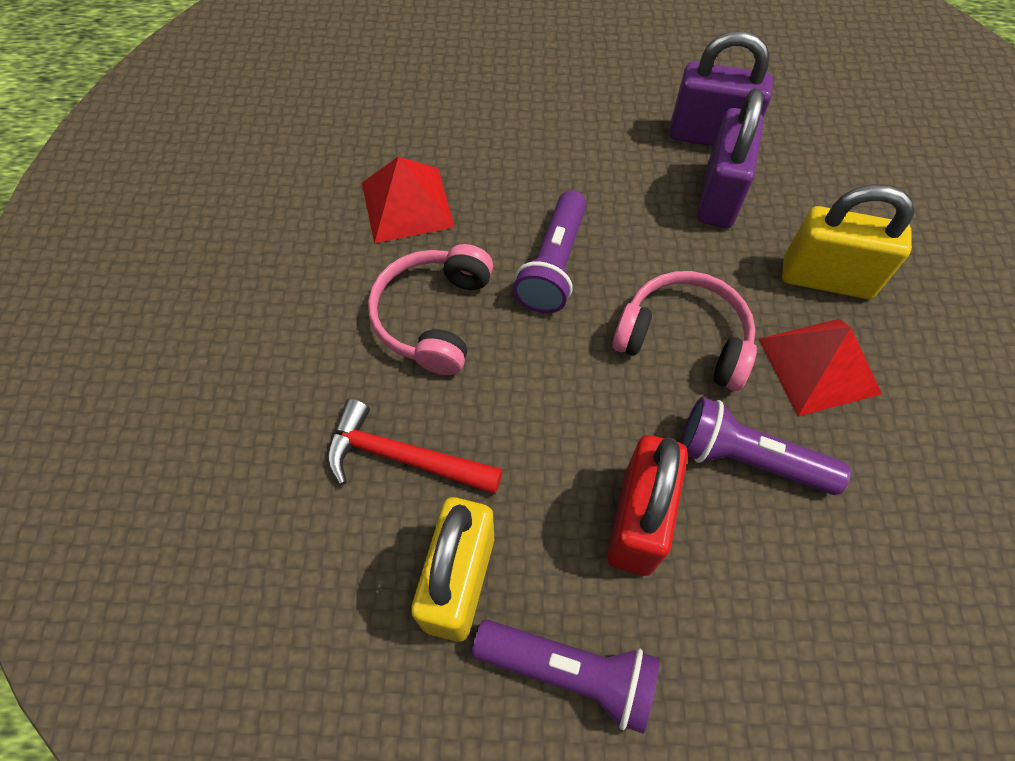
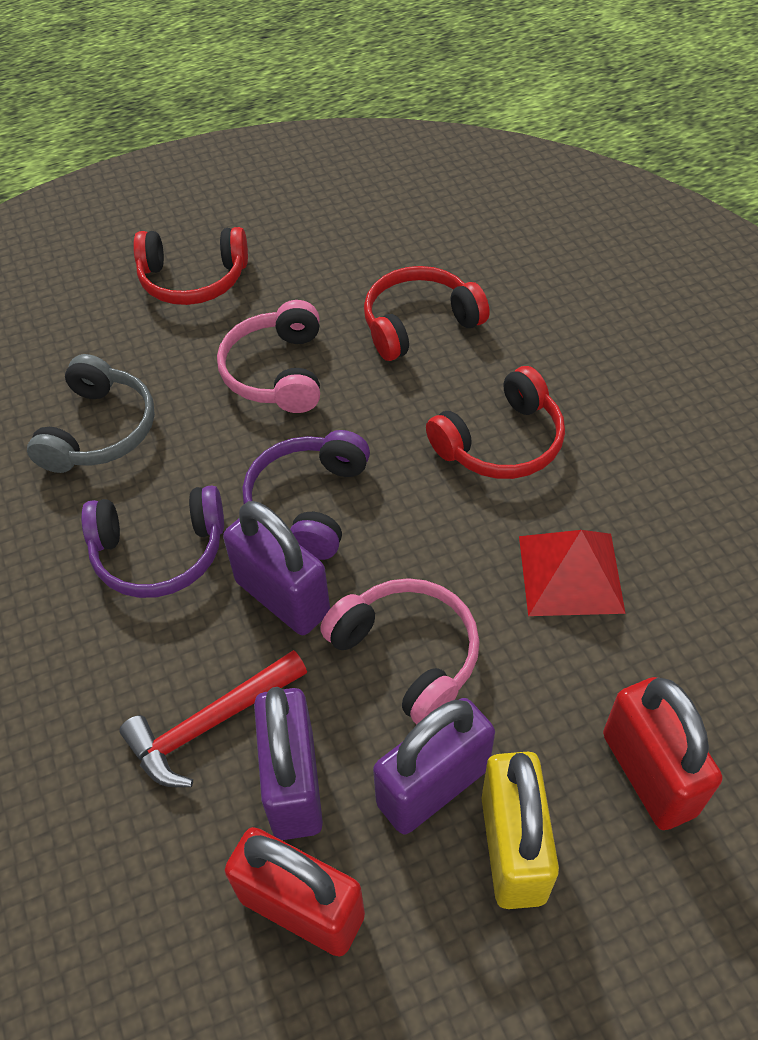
grey headphones: 0 -> 1
purple flashlight: 3 -> 0
purple headphones: 0 -> 2
purple padlock: 2 -> 3
red headphones: 0 -> 3
red padlock: 1 -> 2
red pyramid: 2 -> 1
yellow padlock: 2 -> 1

